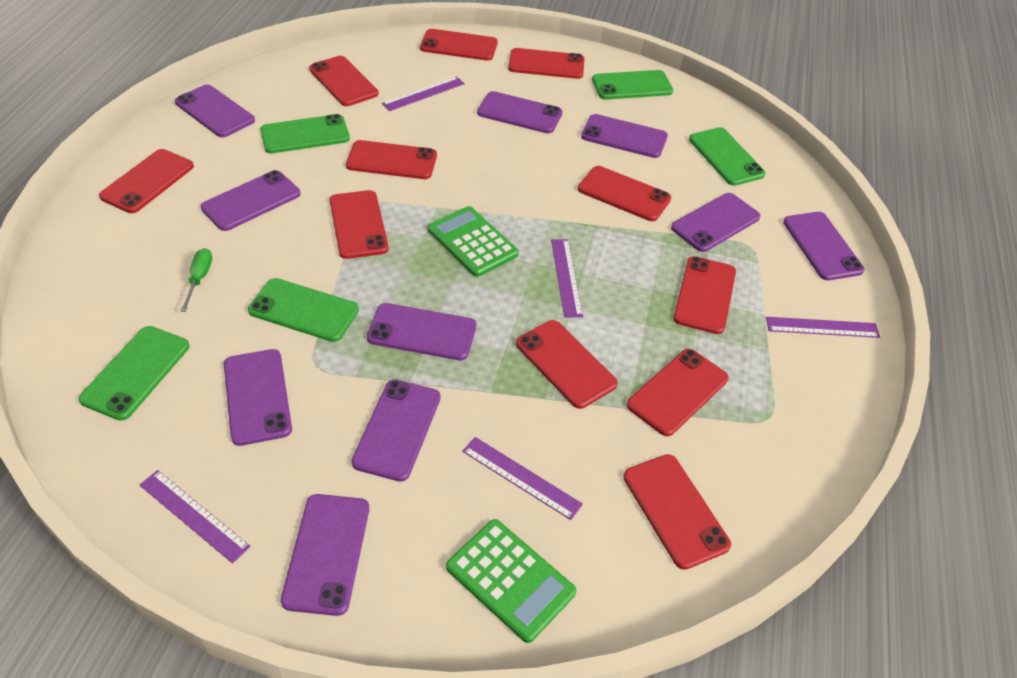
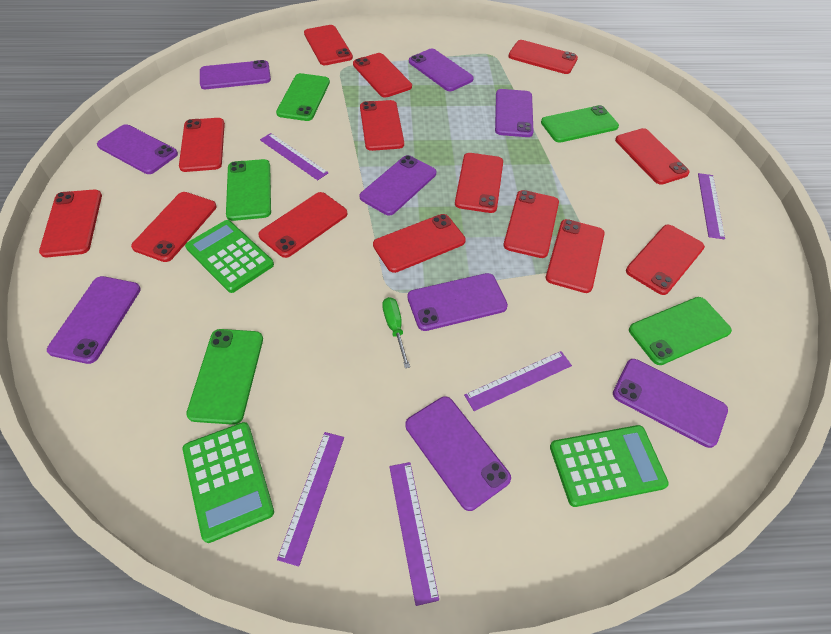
green calculator: 2 -> 3
purple phone: 10 -> 9
red phone: 11 -> 14

